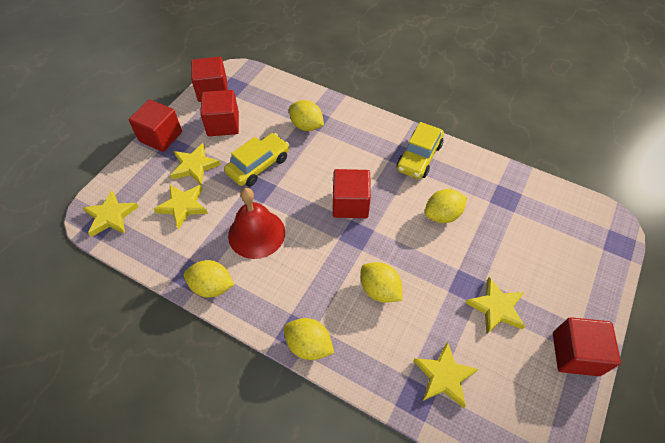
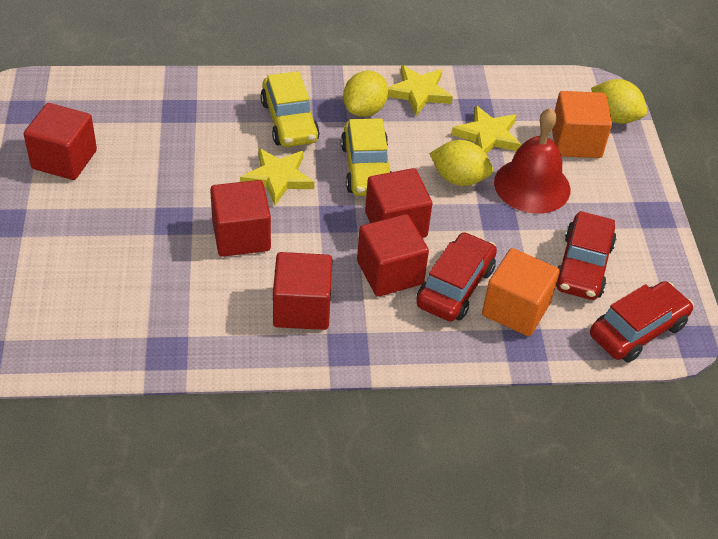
orange cube: 0 -> 2
red car: 0 -> 3
yellow lemon: 5 -> 3
yellow star: 5 -> 3

